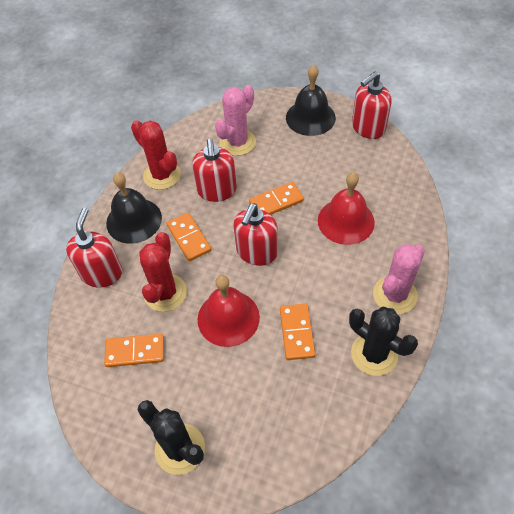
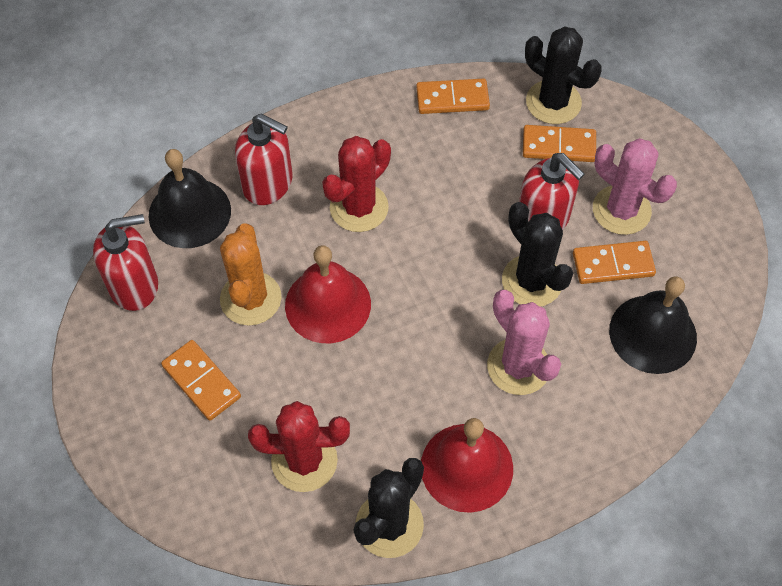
black cactus: 2 -> 3
orange cactus: 0 -> 1
red soap dispenser: 4 -> 3

